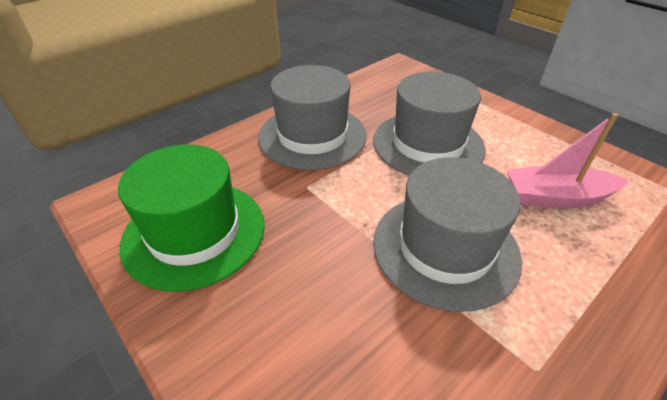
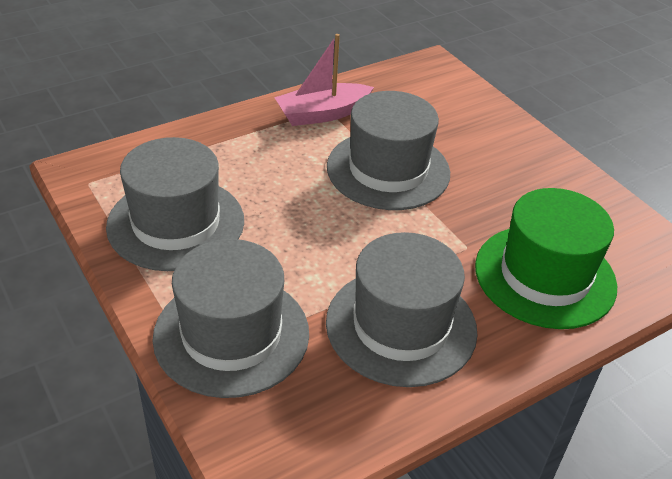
grey hat: 3 -> 4

